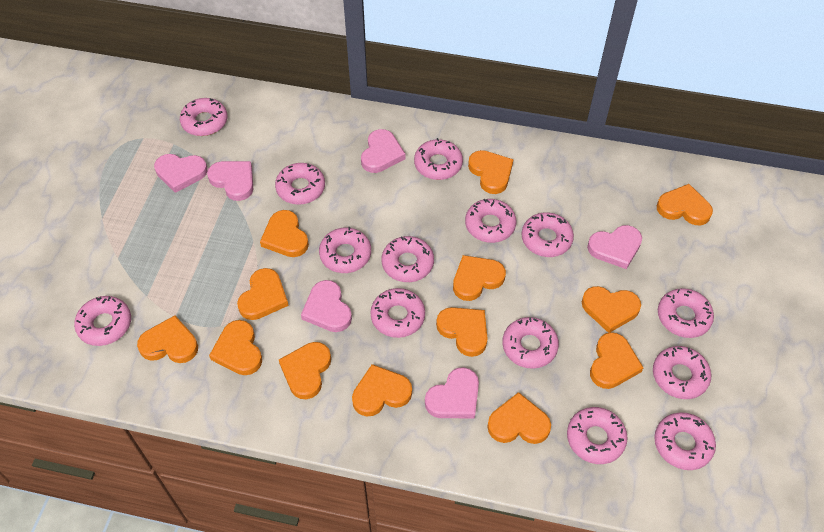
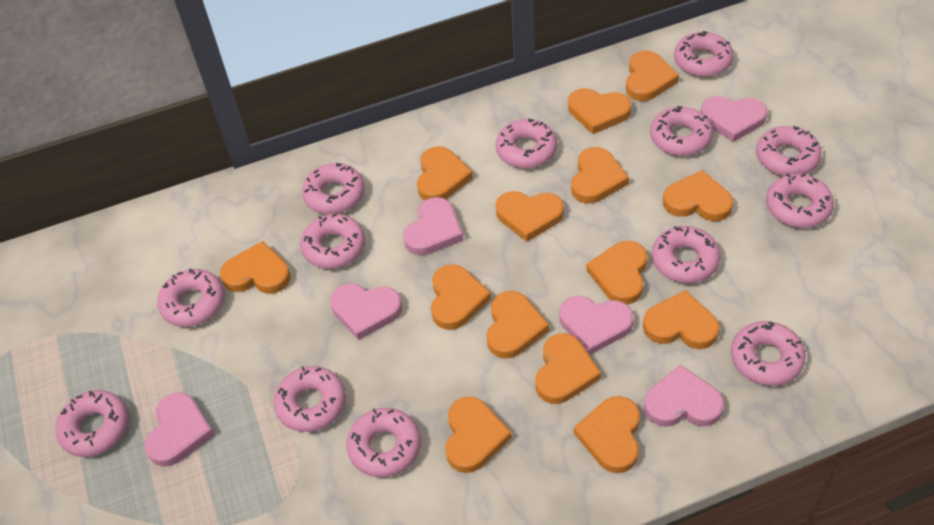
orange heart: 13 -> 14
pink donut: 14 -> 13

